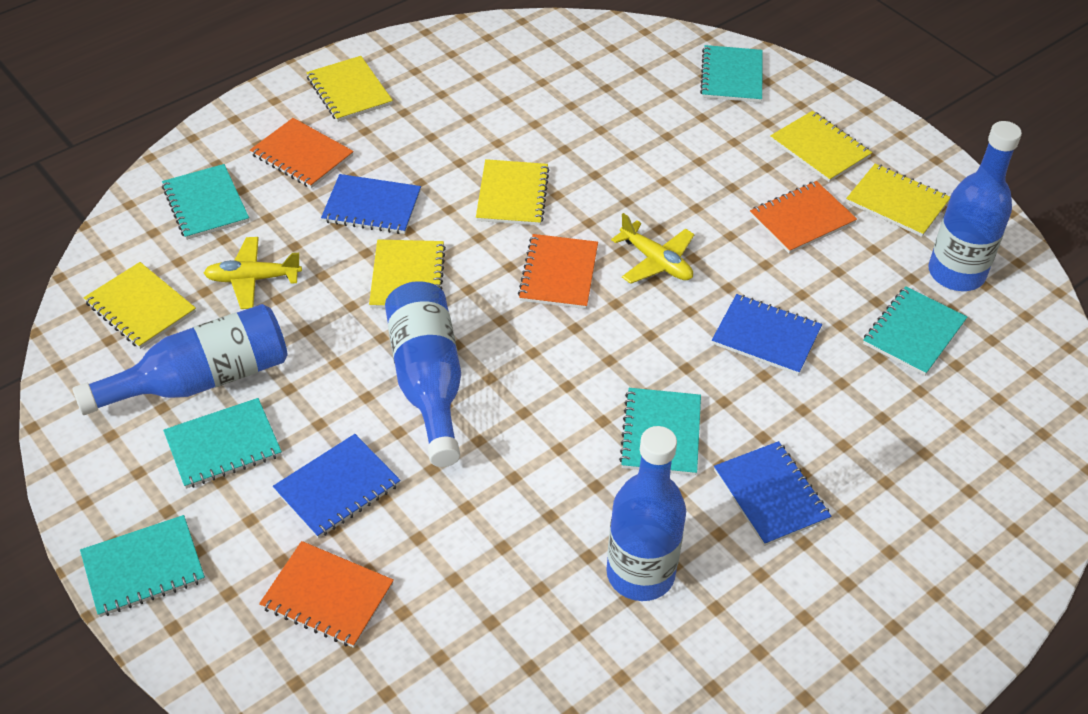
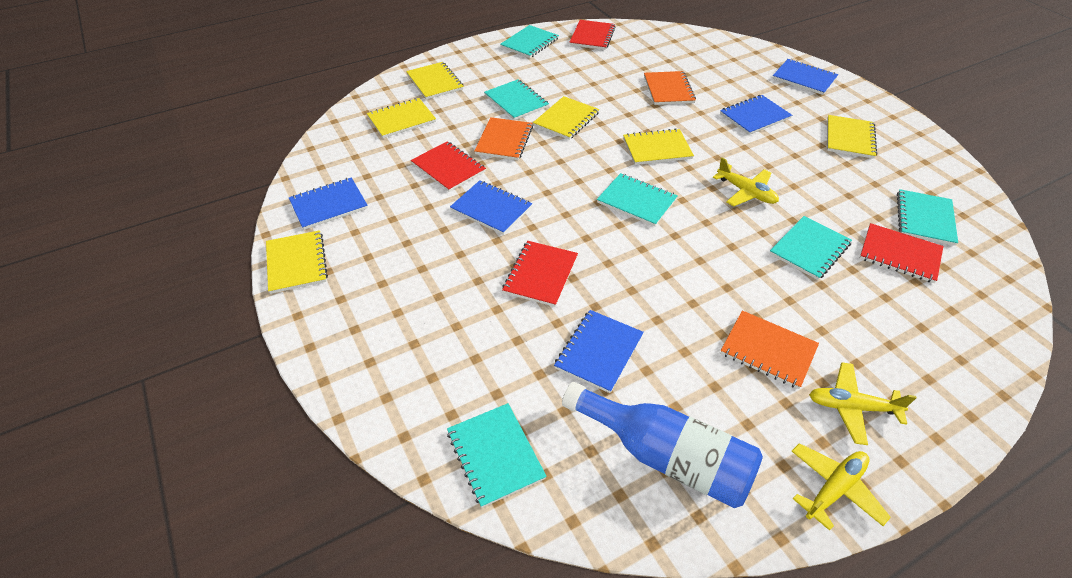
blue bottle: 4 -> 1
blue notebook: 4 -> 5
orange notebook: 4 -> 3
red notebook: 0 -> 4
yellow plane: 2 -> 3

